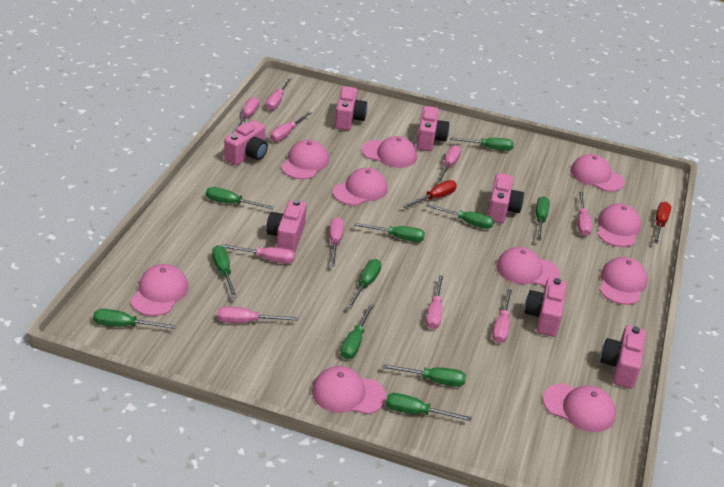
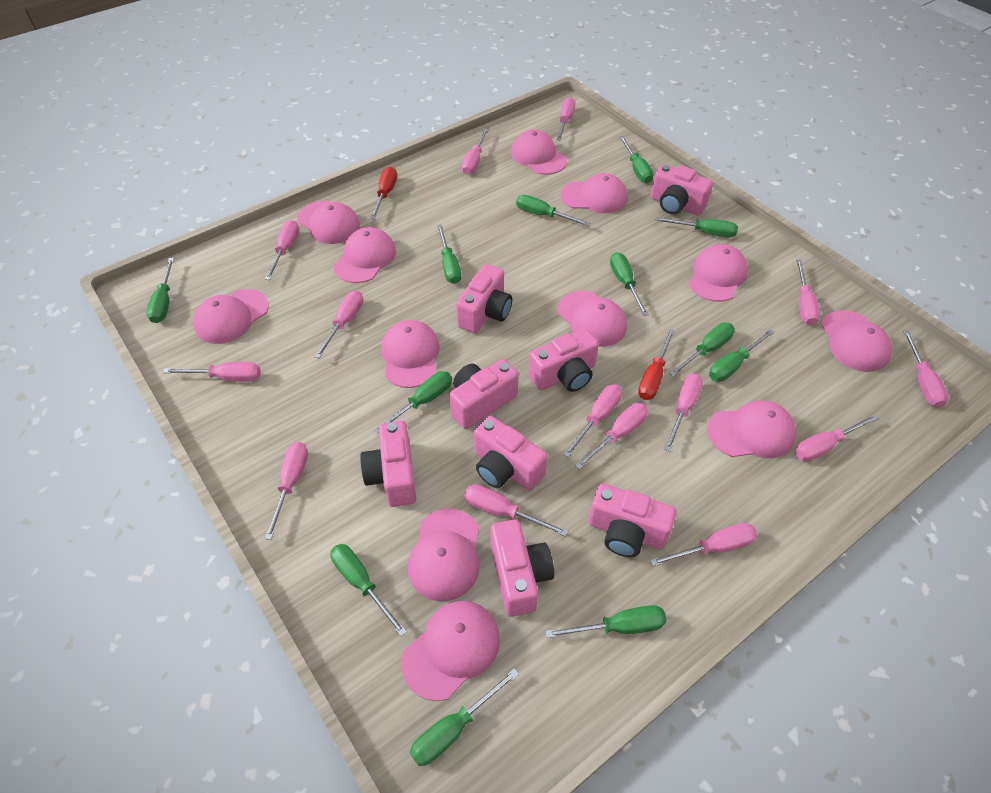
green screwdriver: 11 -> 12
pink camera: 7 -> 8
pink cap: 10 -> 12
pink screwdriver: 10 -> 14

